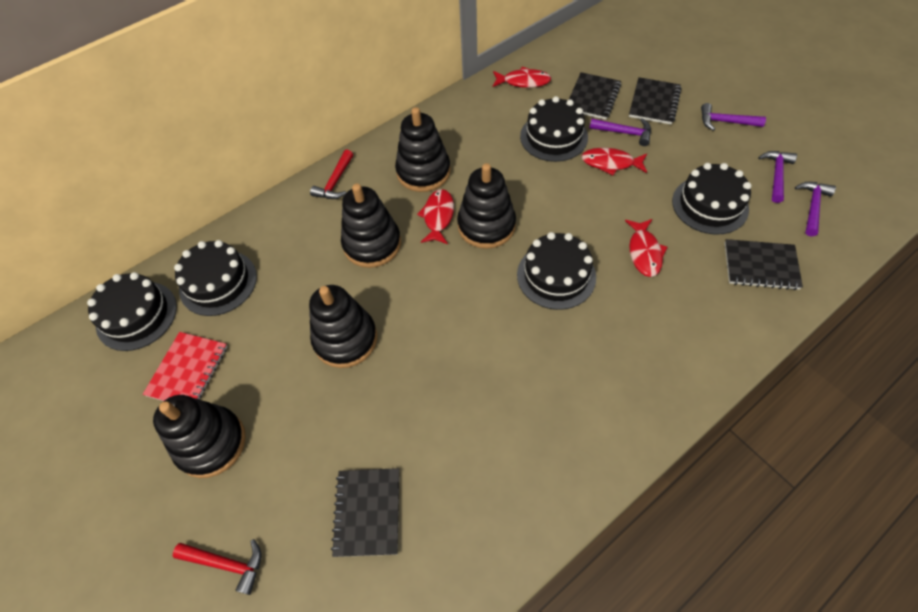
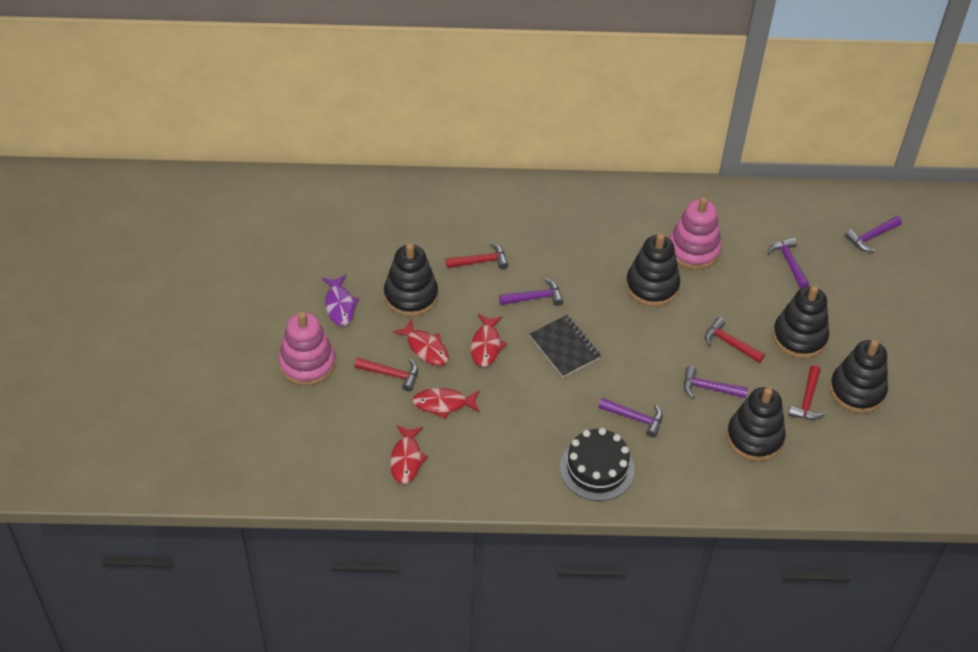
black cake: 5 -> 1
black notebook: 4 -> 1
pink stacking toy: 0 -> 2
purple fish: 0 -> 1
purple hammer: 4 -> 5
red hammer: 2 -> 4
red notebook: 1 -> 0

